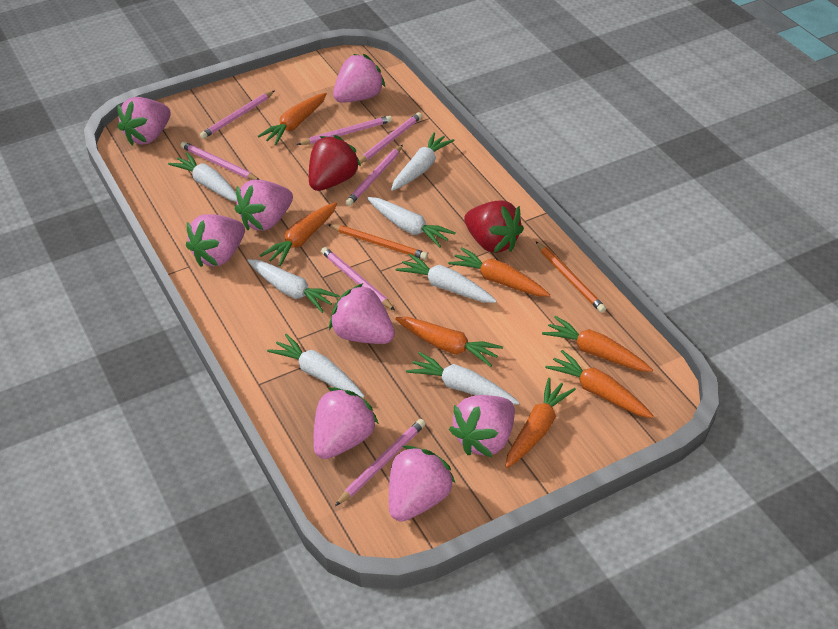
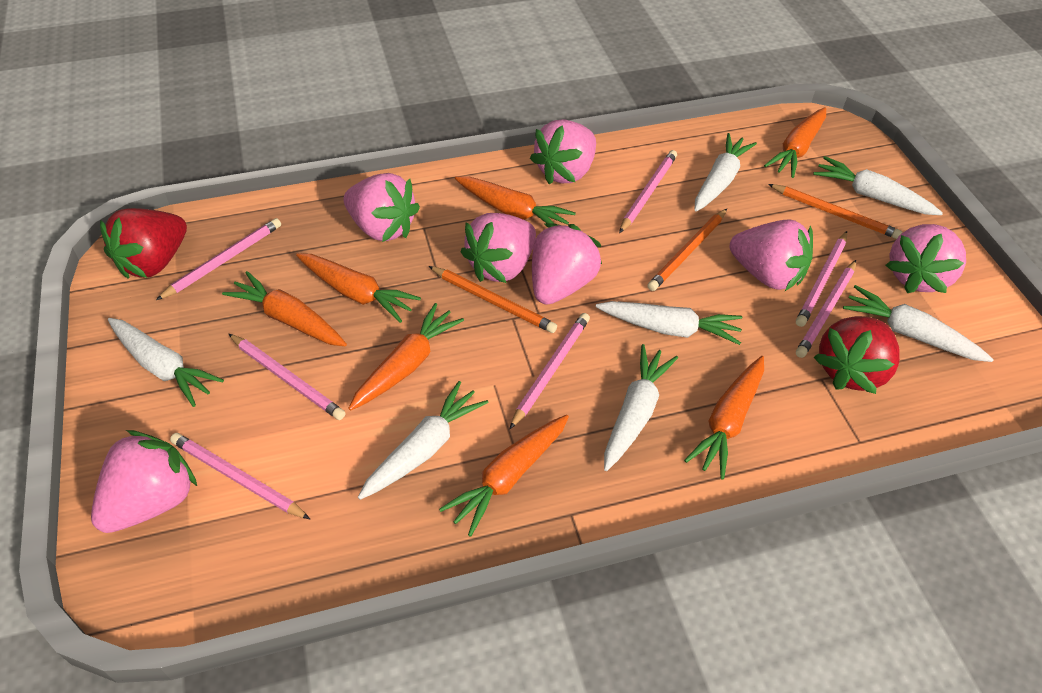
orange pencil: 2 -> 3
pink strawberry: 8 -> 7

